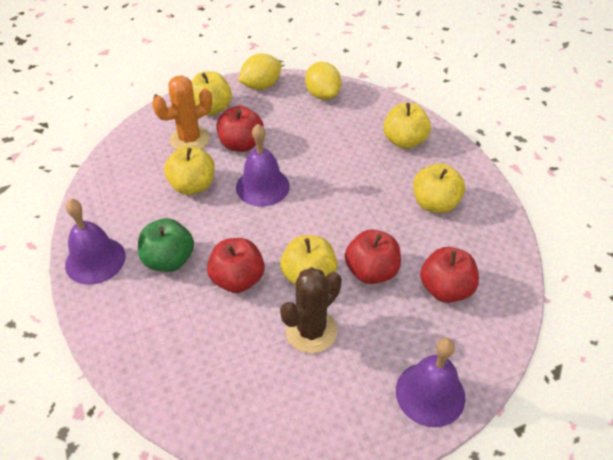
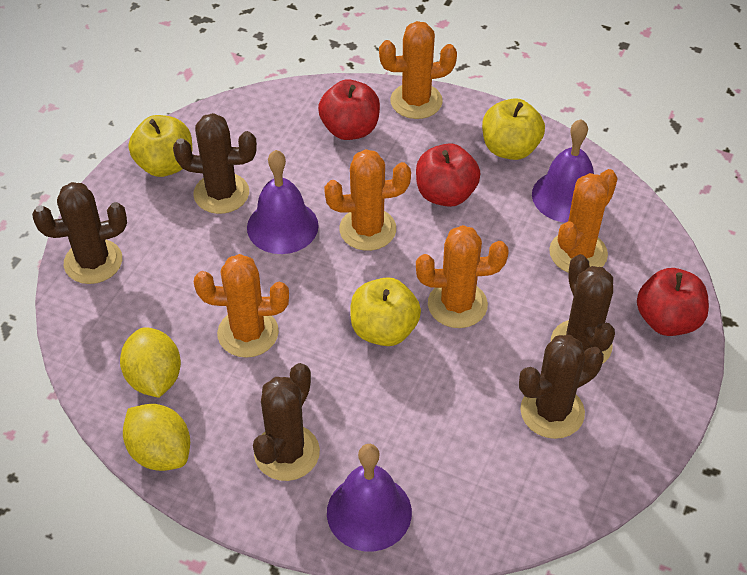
brown cactus: 1 -> 5
green apple: 1 -> 0
orange cactus: 1 -> 5
red apple: 4 -> 3
yellow apple: 5 -> 3

